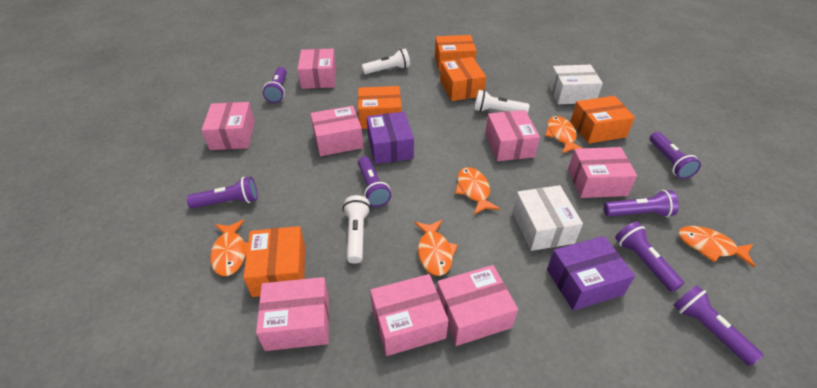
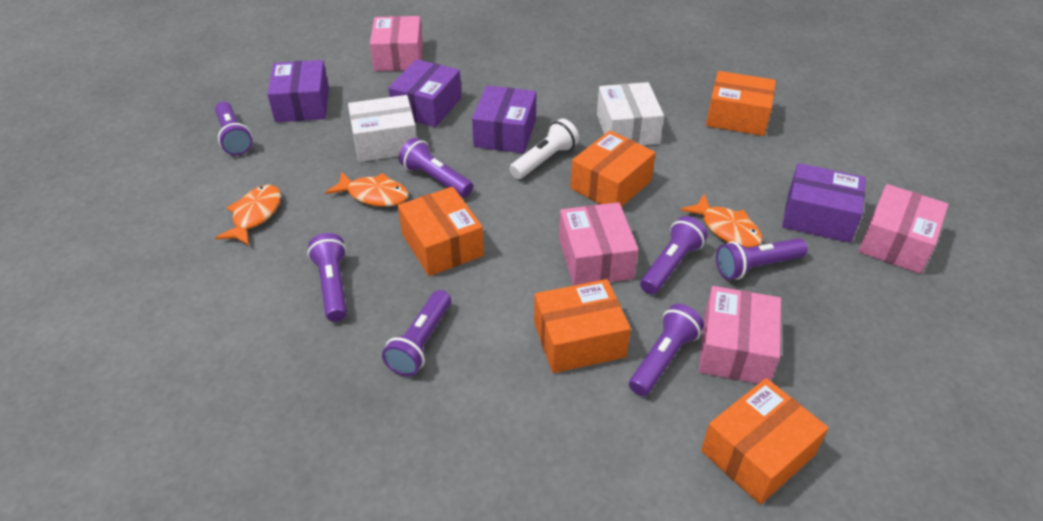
orange fish: 5 -> 3
pink box: 8 -> 4
purple box: 2 -> 4
white flashlight: 3 -> 1

